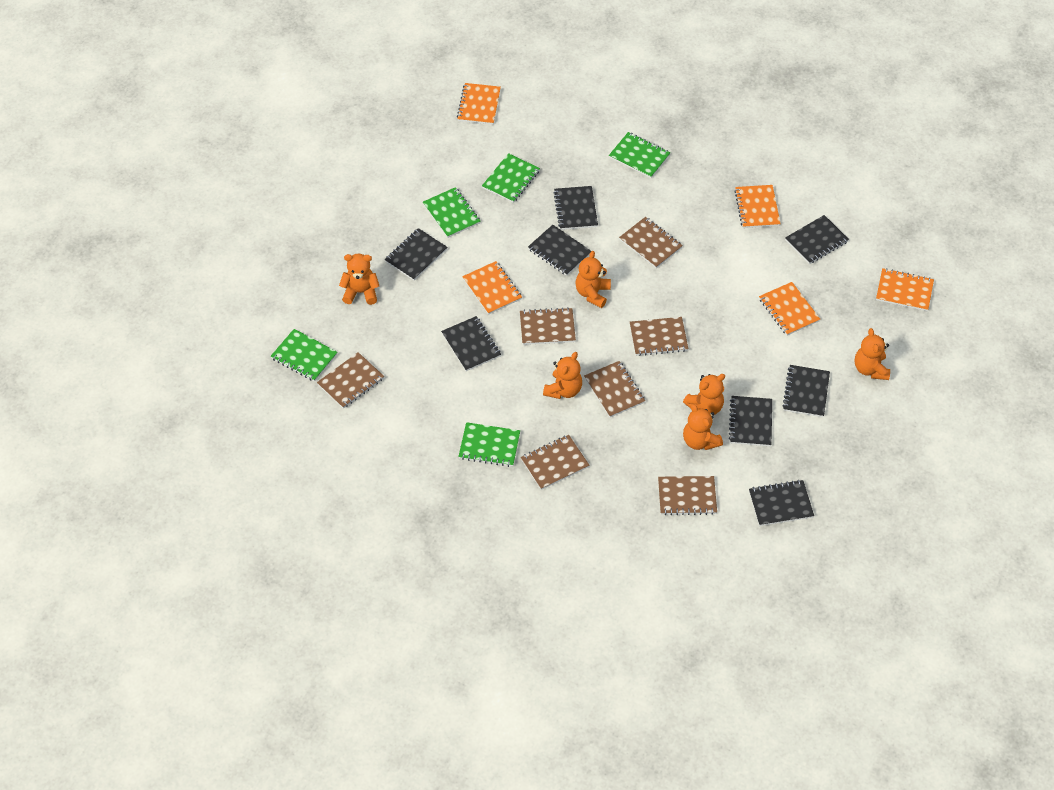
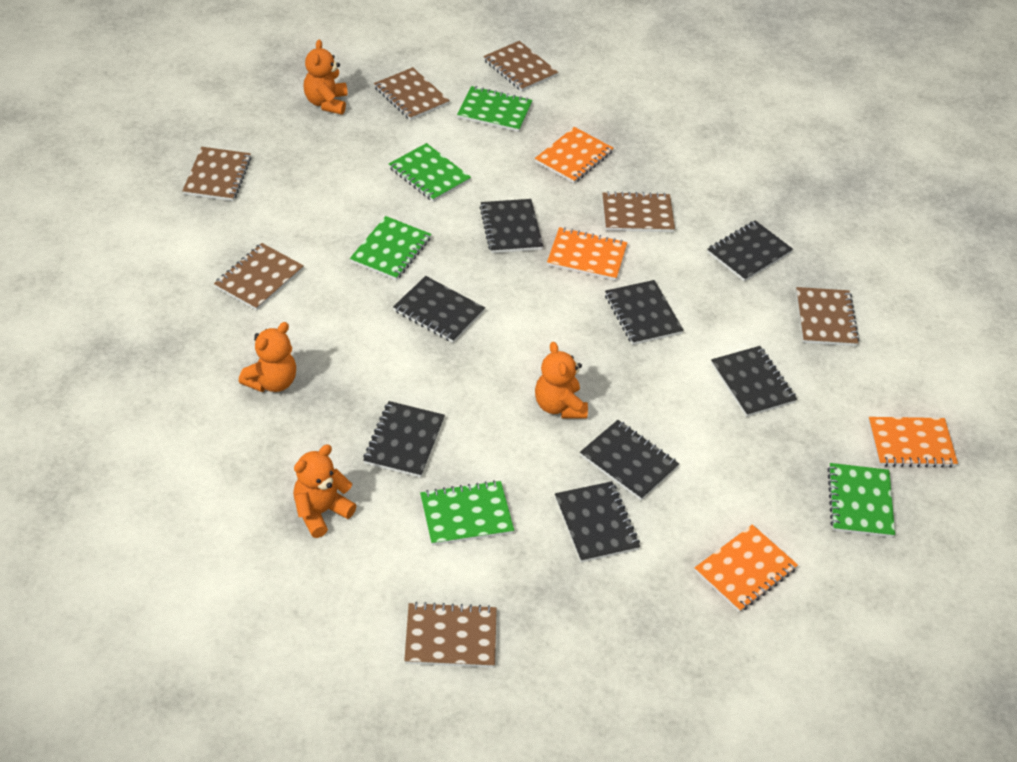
orange notebook: 5 -> 4
orange teddy bear: 6 -> 4

